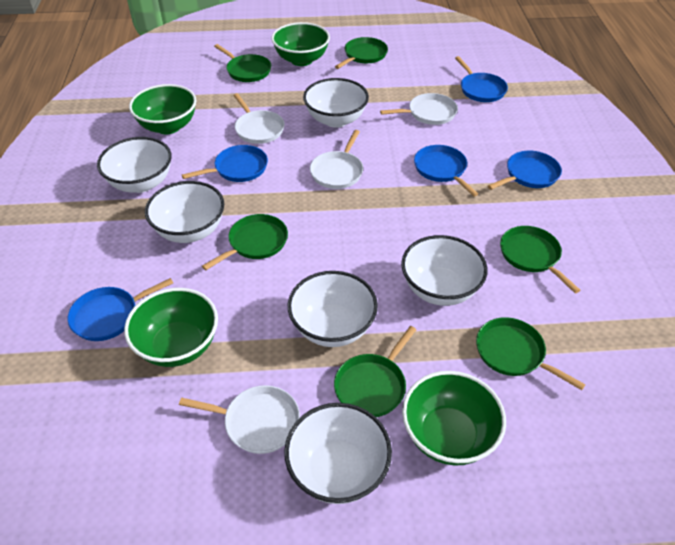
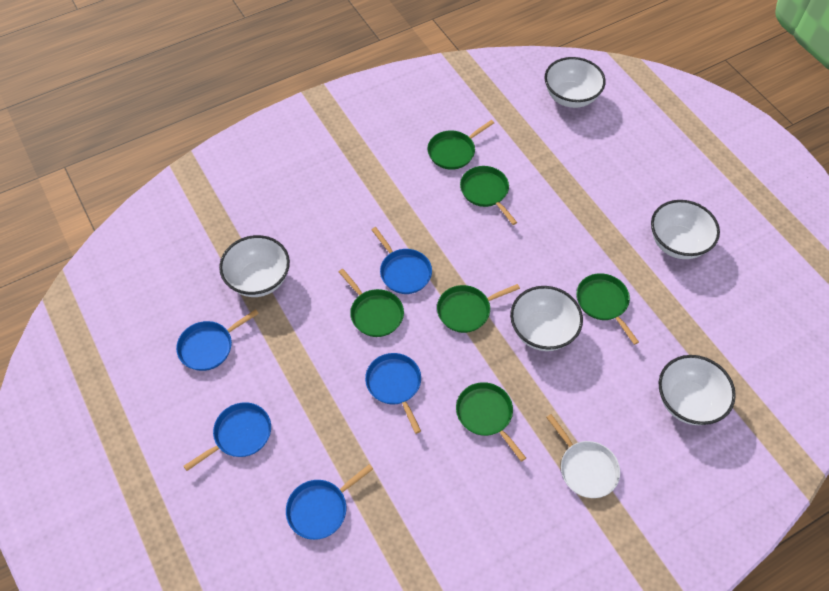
green bowl: 4 -> 0
white bowl: 6 -> 5
white pan: 4 -> 1

